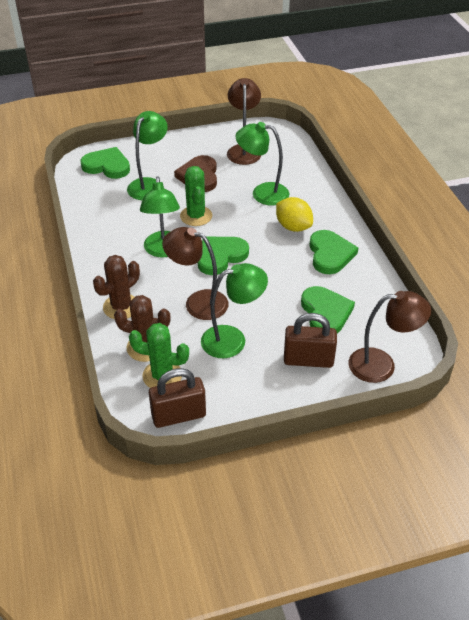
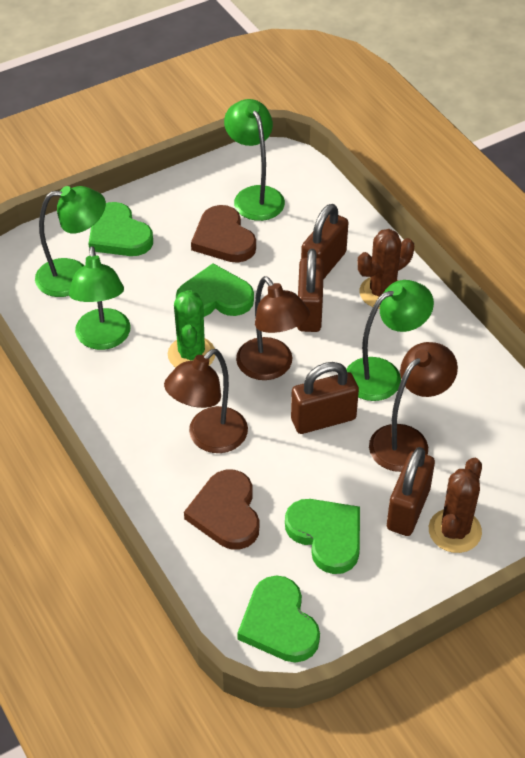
brown heart: 1 -> 2
brown padlock: 2 -> 4
green cactus: 2 -> 1
yellow lemon: 1 -> 0

